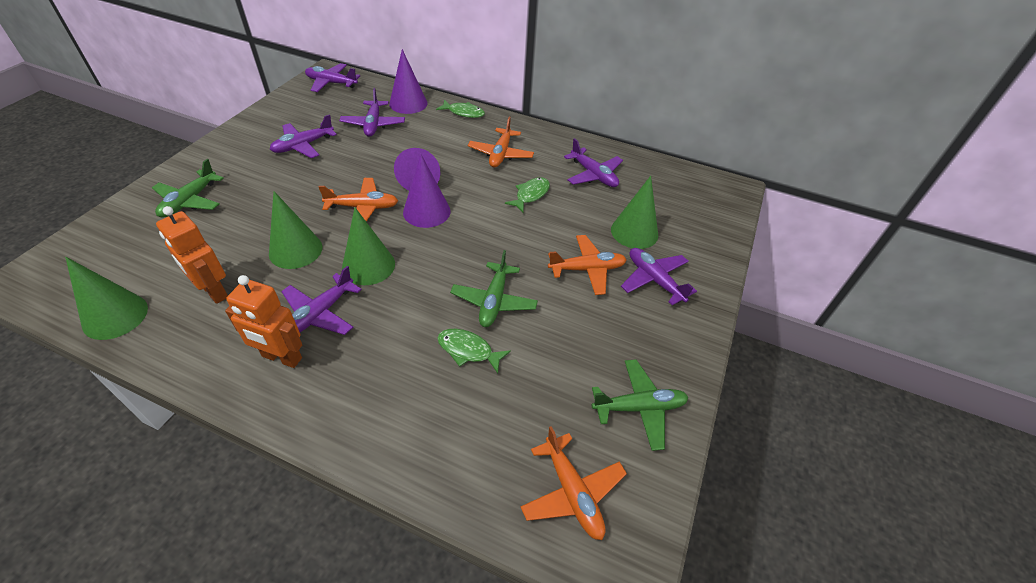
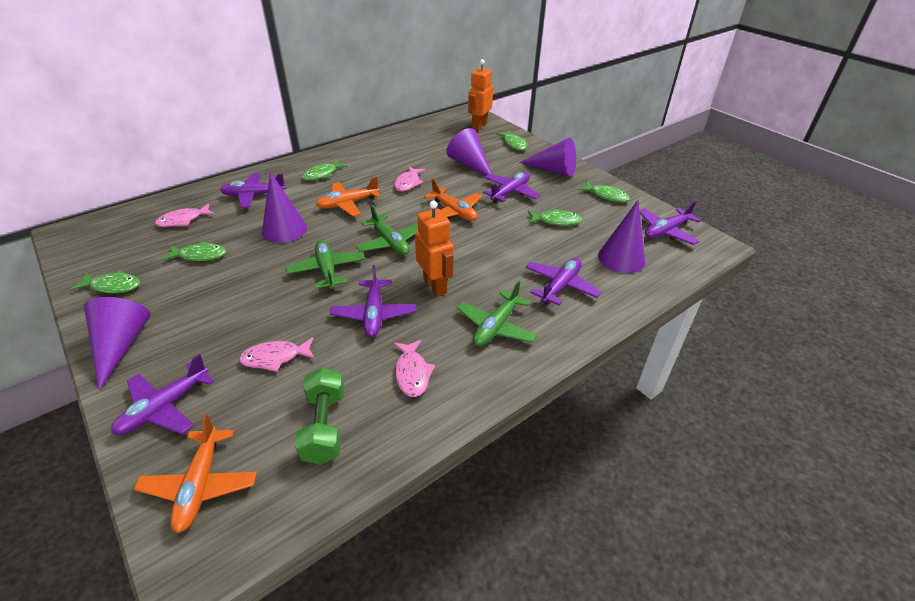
green cone: 4 -> 0
green dumbbell: 0 -> 1
green fish: 3 -> 6
orange plane: 4 -> 3
pink fish: 0 -> 4
purple cone: 3 -> 5

